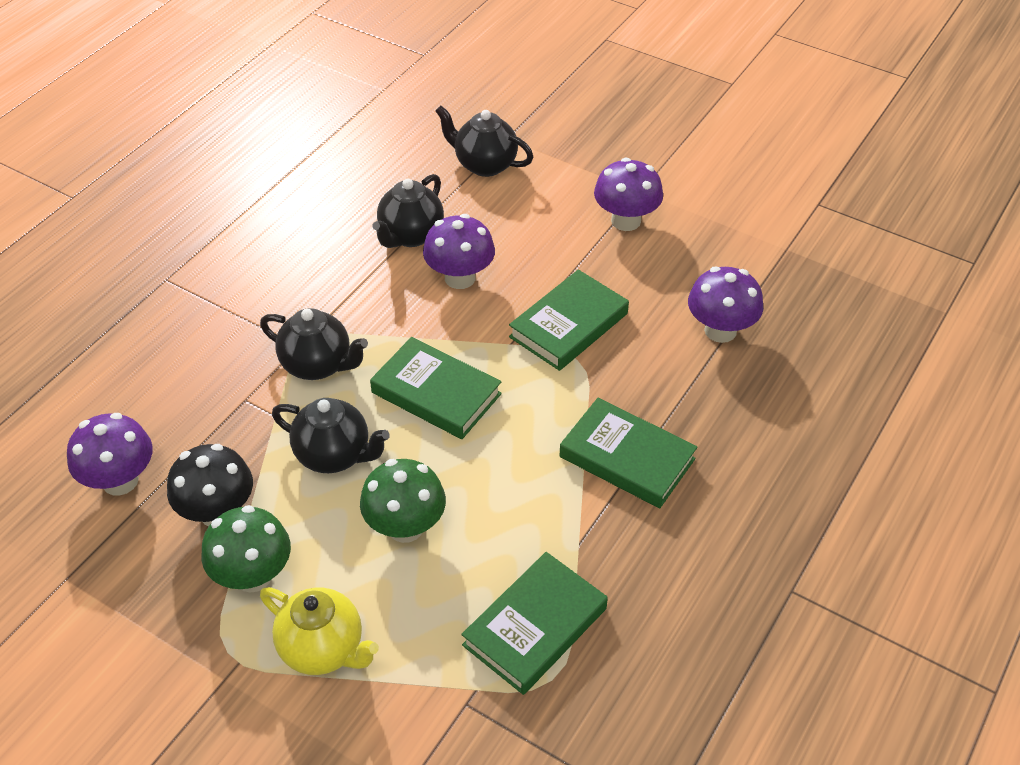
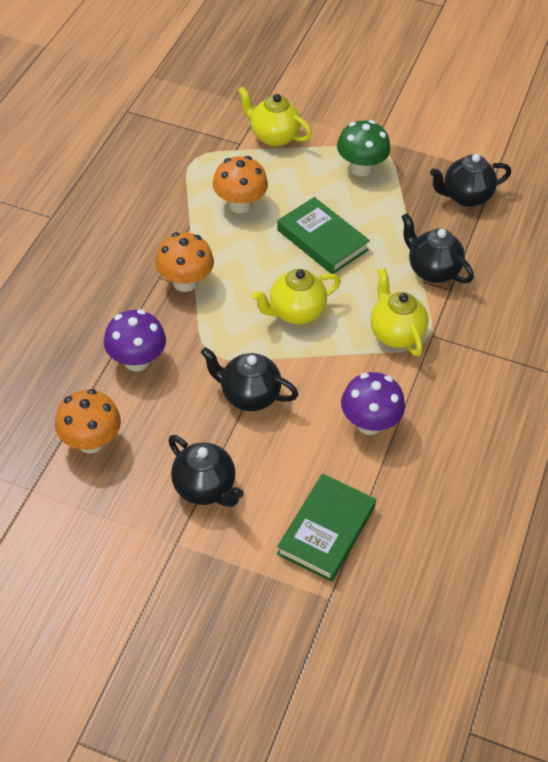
black mushroom: 1 -> 0
green book: 4 -> 2
green mushroom: 2 -> 1
orange mushroom: 0 -> 3
purple mushroom: 4 -> 2
yellow teapot: 1 -> 3

